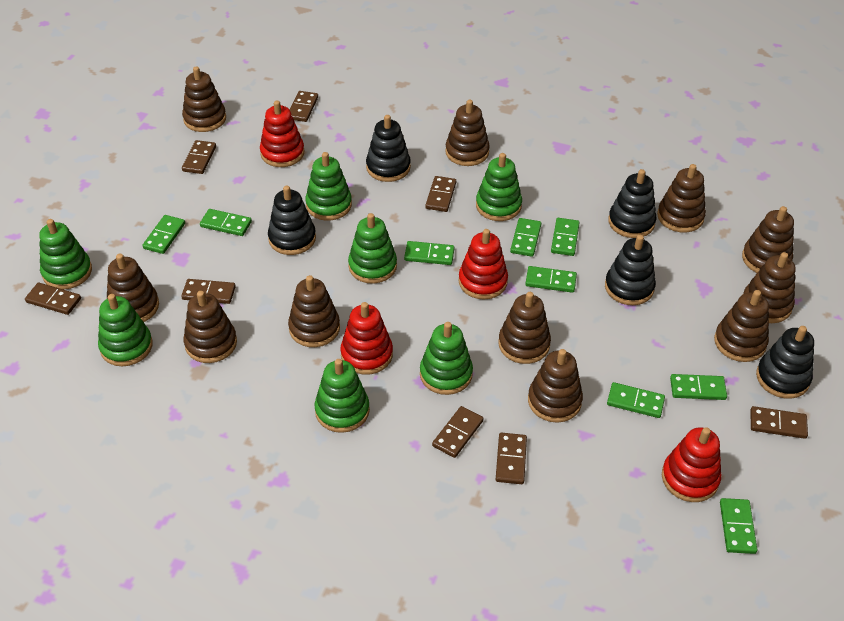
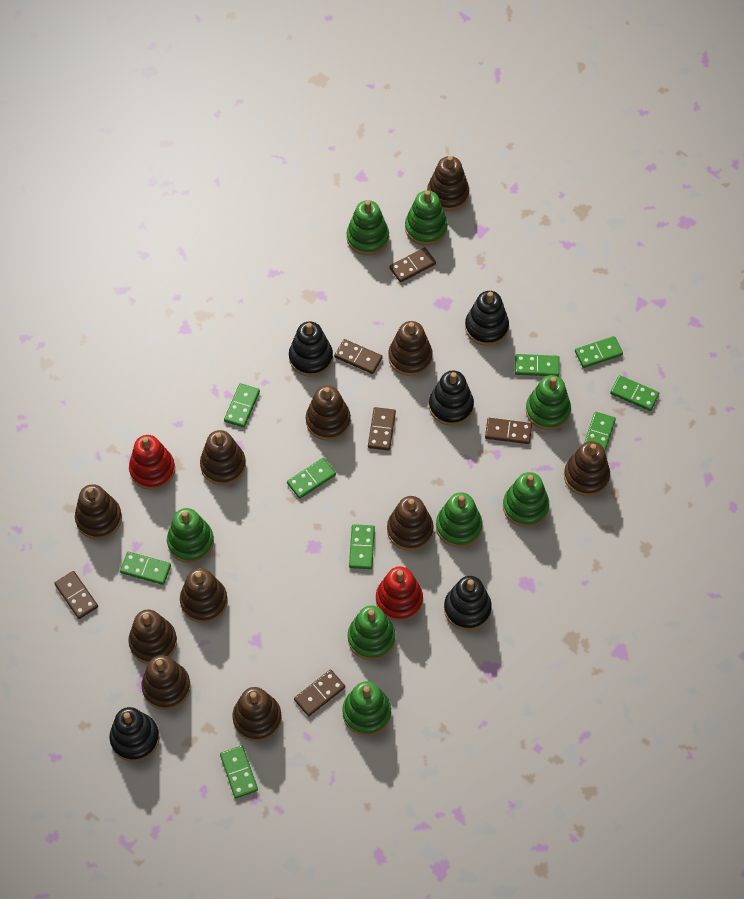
brown domino: 8 -> 6
green stacking toy: 7 -> 8
red stacking toy: 4 -> 2

